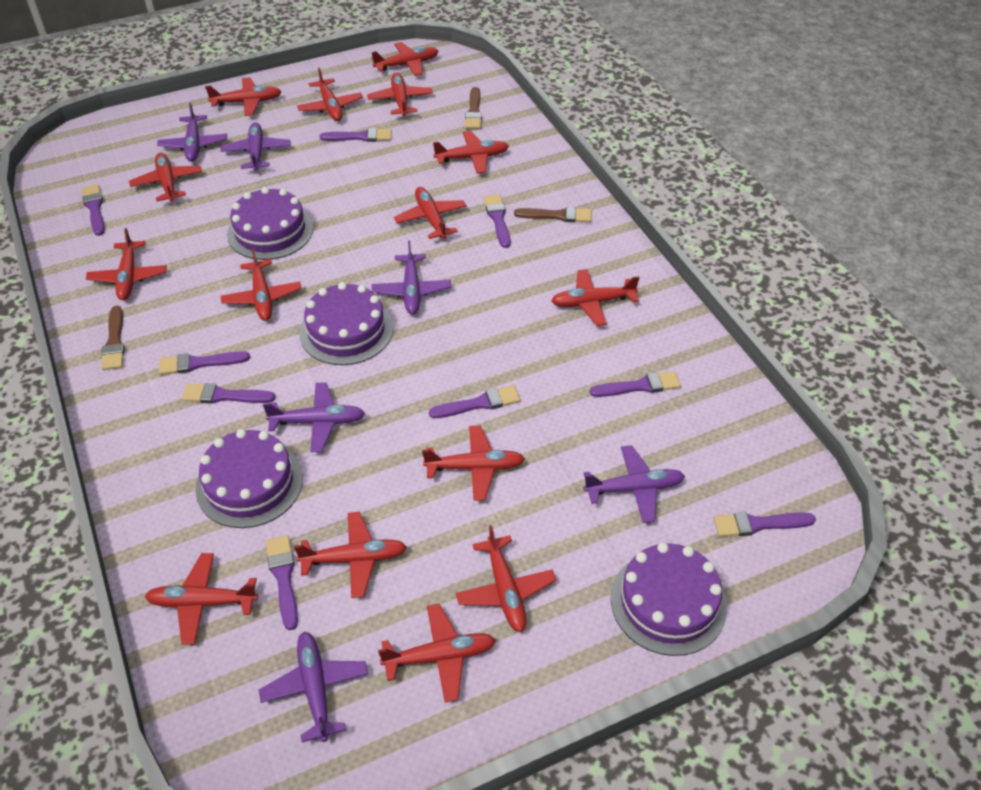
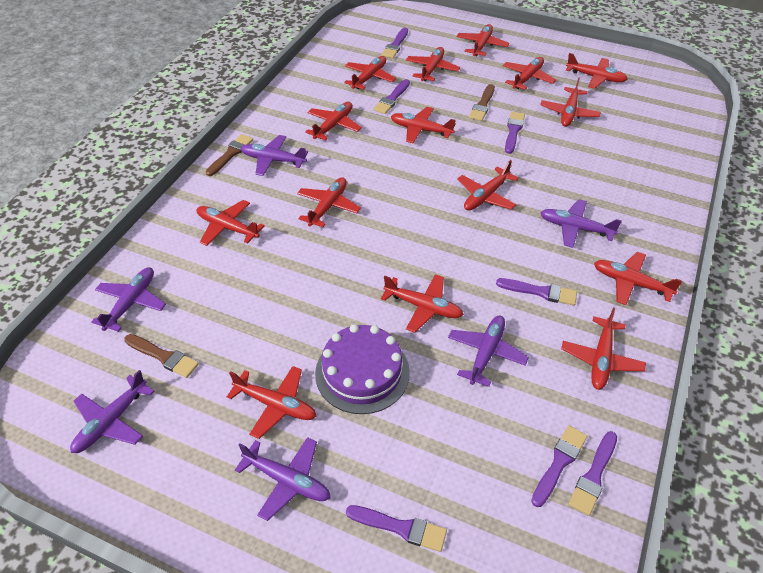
purple brush: 9 -> 7
purple cake: 4 -> 1

